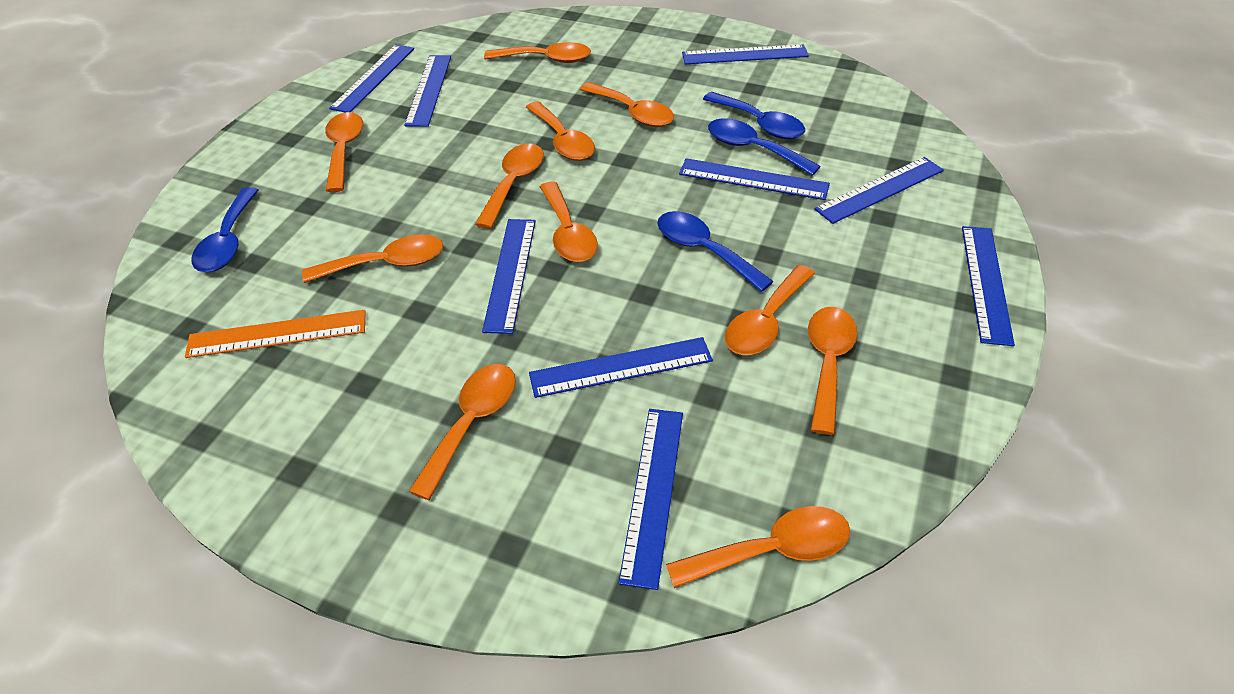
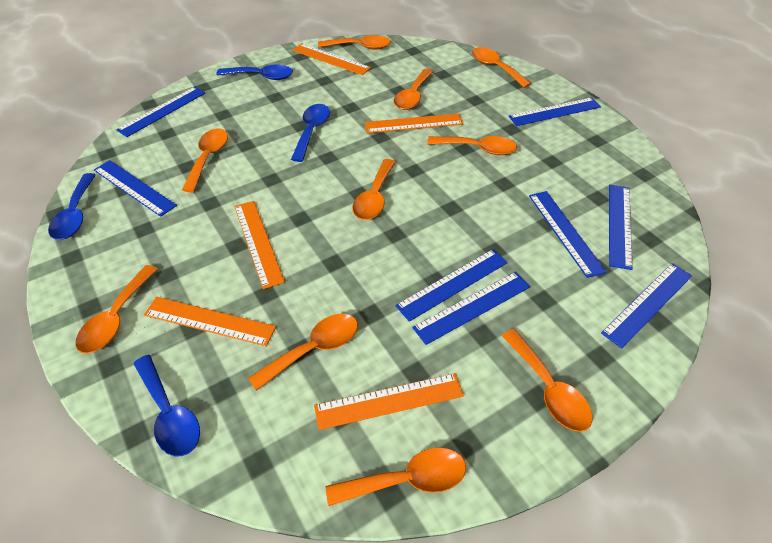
blue ruler: 9 -> 8
orange ruler: 1 -> 5
orange spoon: 11 -> 10

